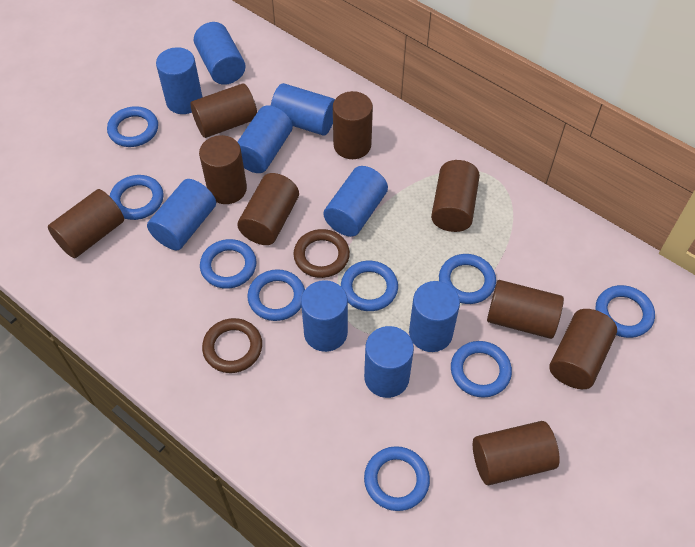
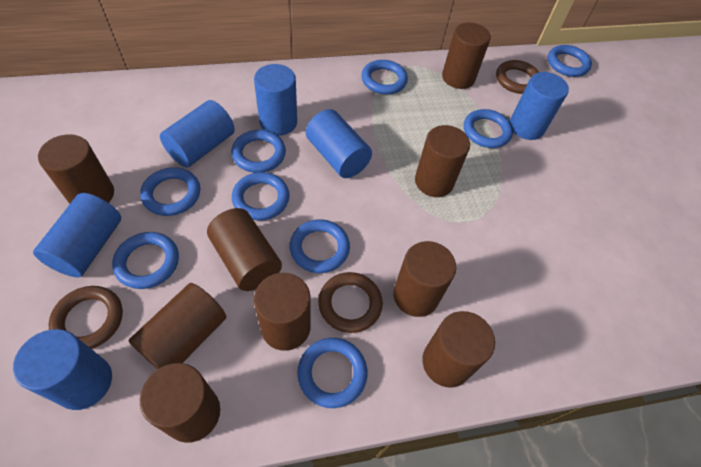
blue cylinder: 9 -> 6
brown ring: 2 -> 3

